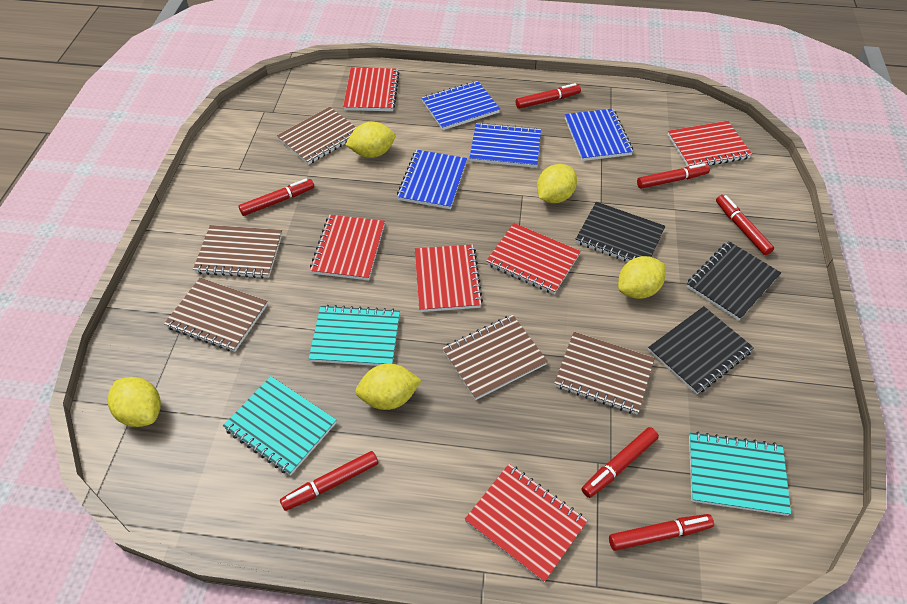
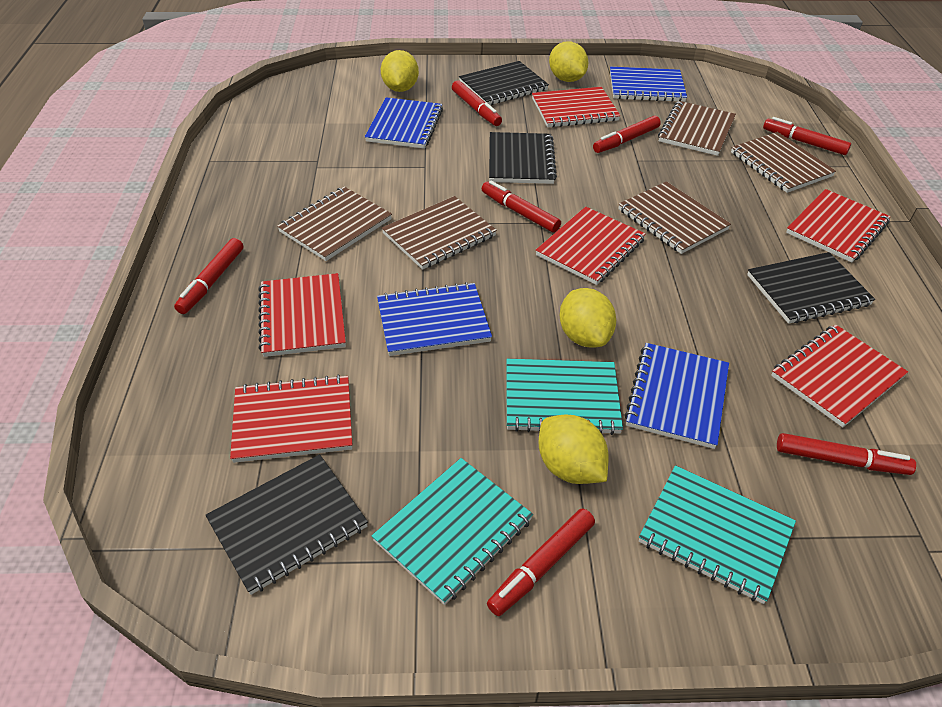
black notebook: 3 -> 4
yellow lemon: 5 -> 4

